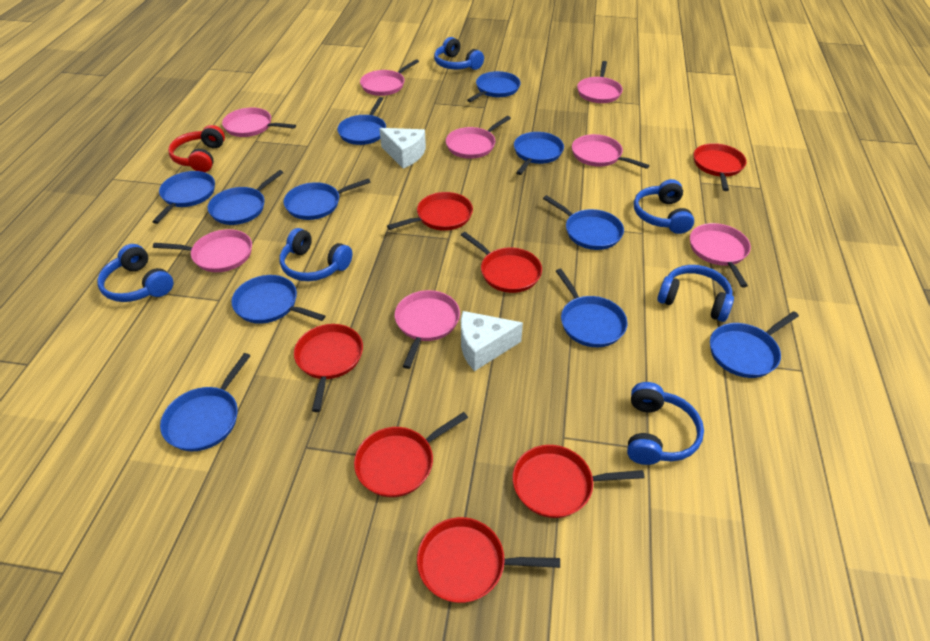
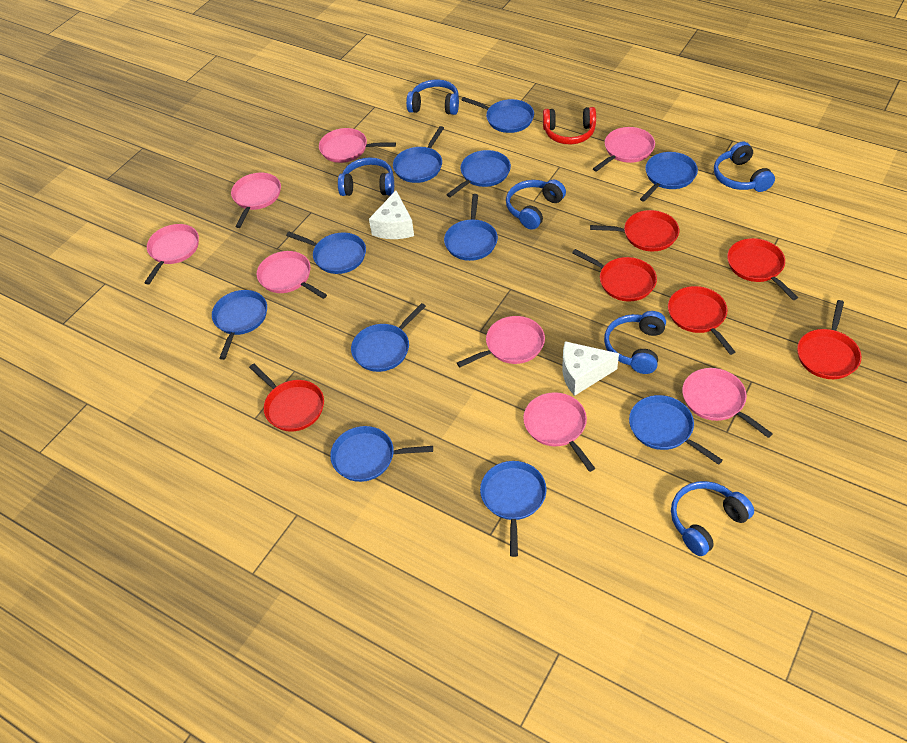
red pan: 7 -> 6

